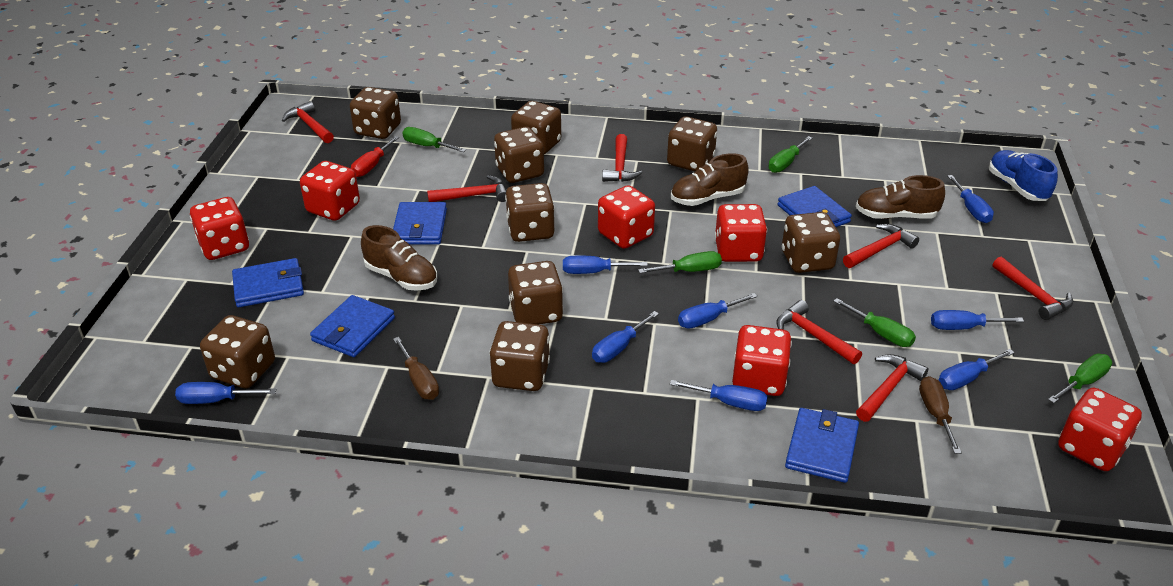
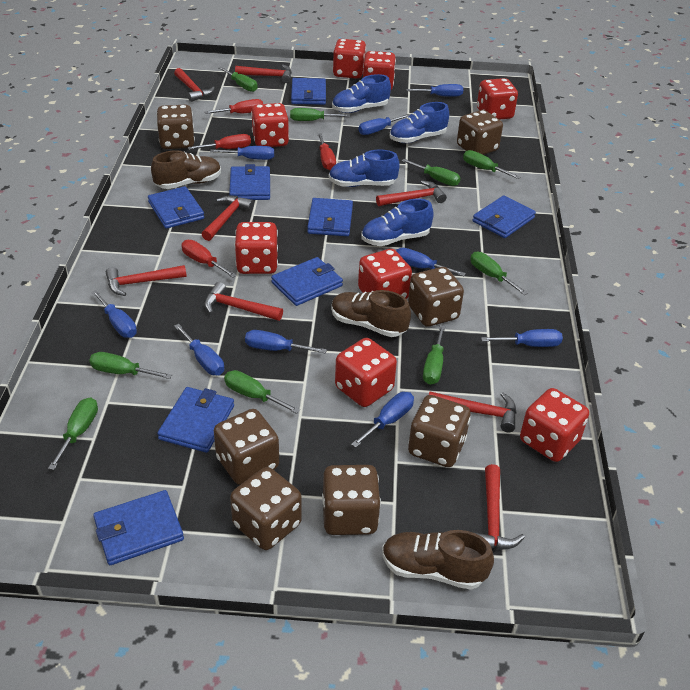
blue screwdriver: 8 -> 9
blue shoe: 1 -> 4
blue wallet: 5 -> 8
brown dice: 9 -> 7
brown screwdriver: 2 -> 0
green screwdriver: 5 -> 9
red dice: 6 -> 8
red hammer: 7 -> 8
red screwdriver: 1 -> 4

